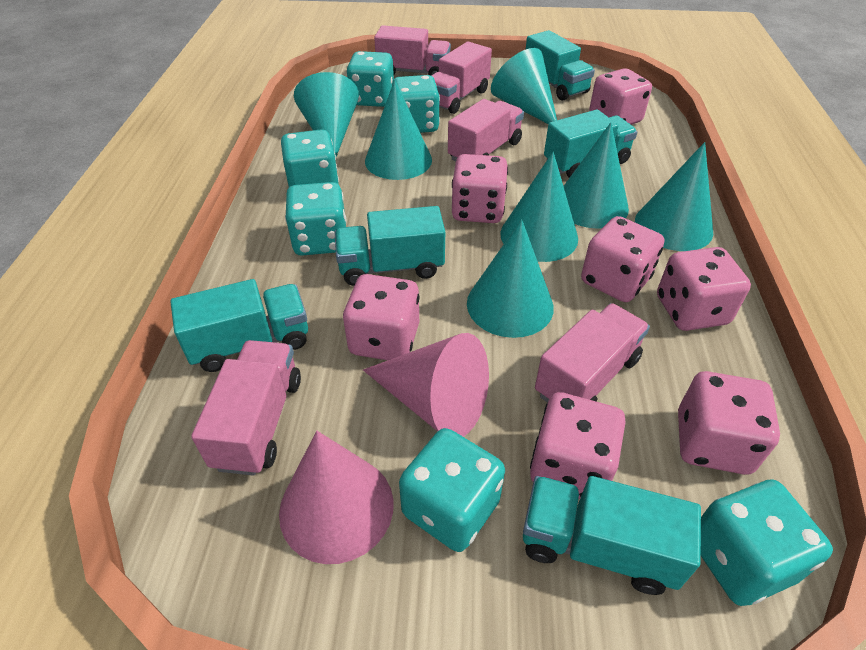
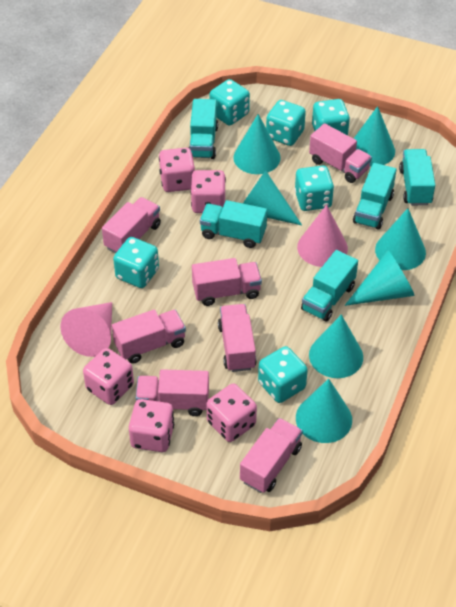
pink dice: 7 -> 5
pink truck: 5 -> 7

